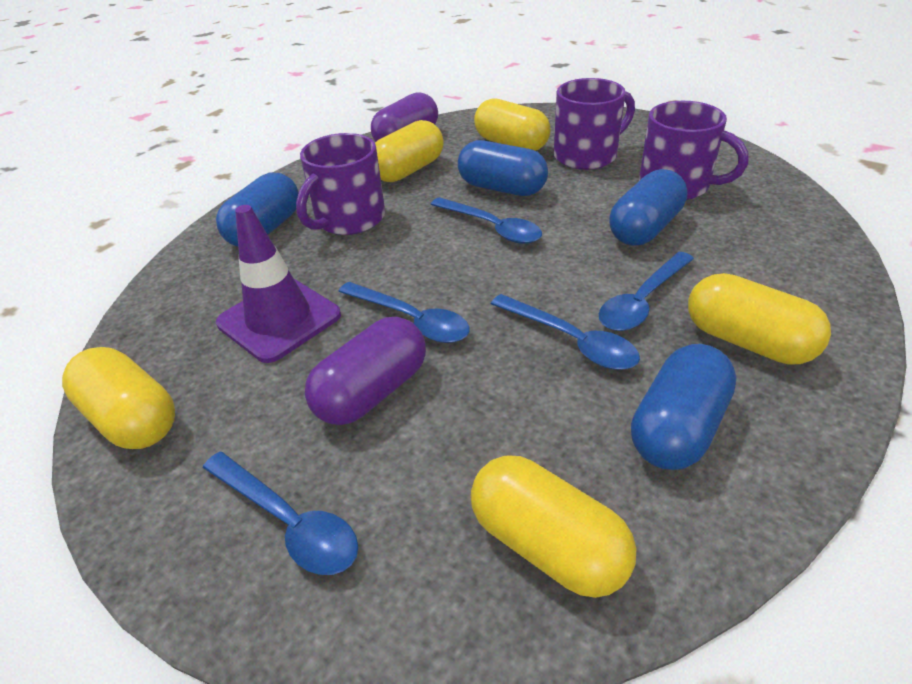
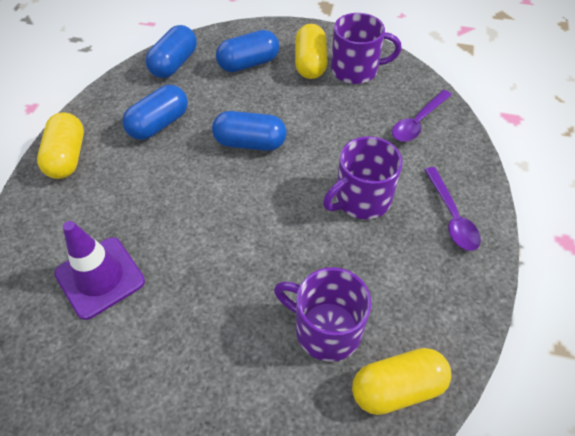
blue spoon: 5 -> 0
purple capsule: 2 -> 0
purple spoon: 0 -> 2
yellow capsule: 5 -> 3

